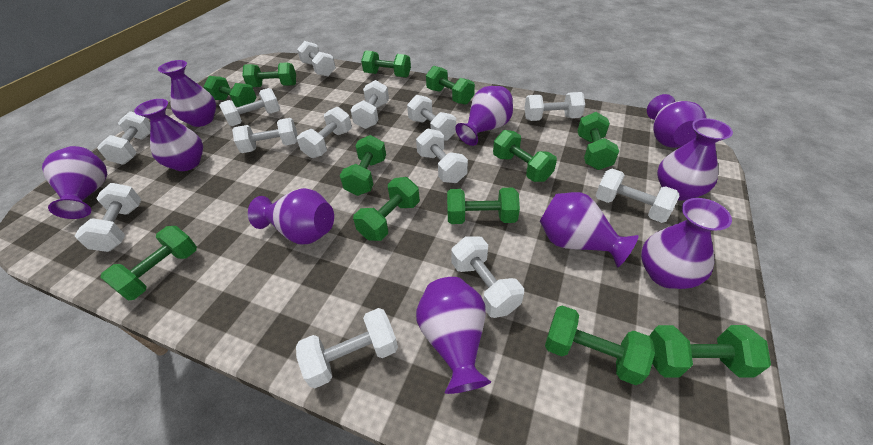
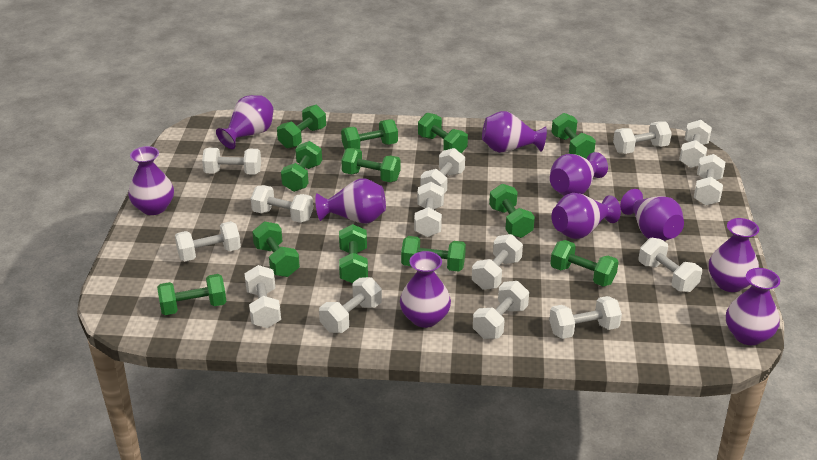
white dumbbell: 13 -> 14

